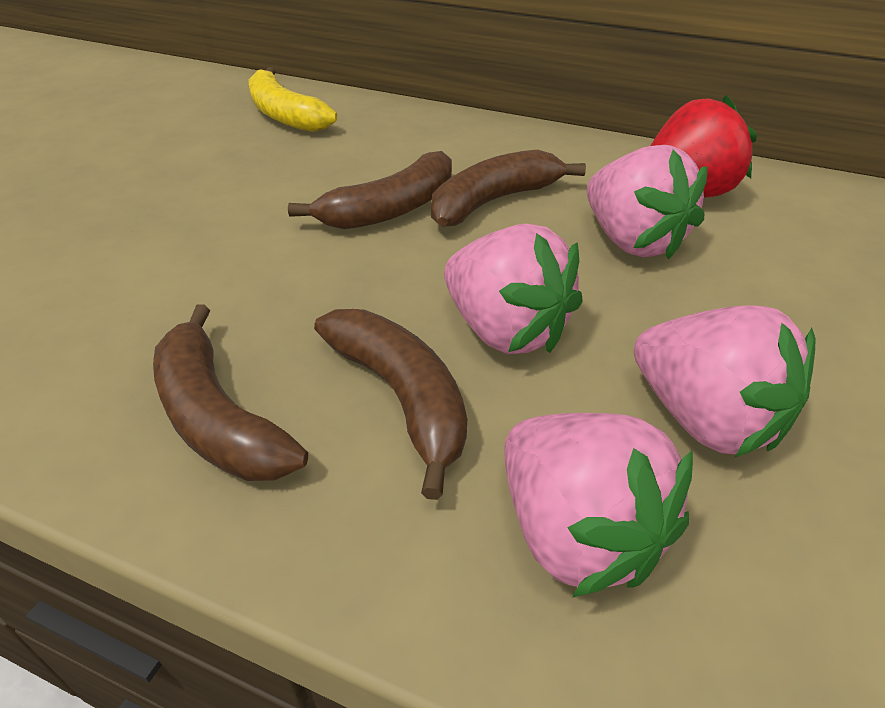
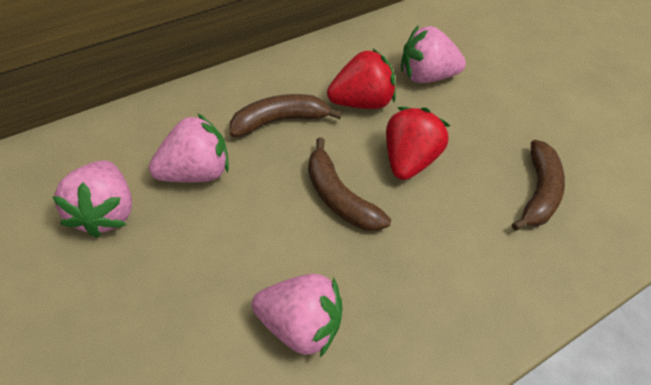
brown banana: 4 -> 3
red strawberry: 1 -> 2
yellow banana: 1 -> 0

